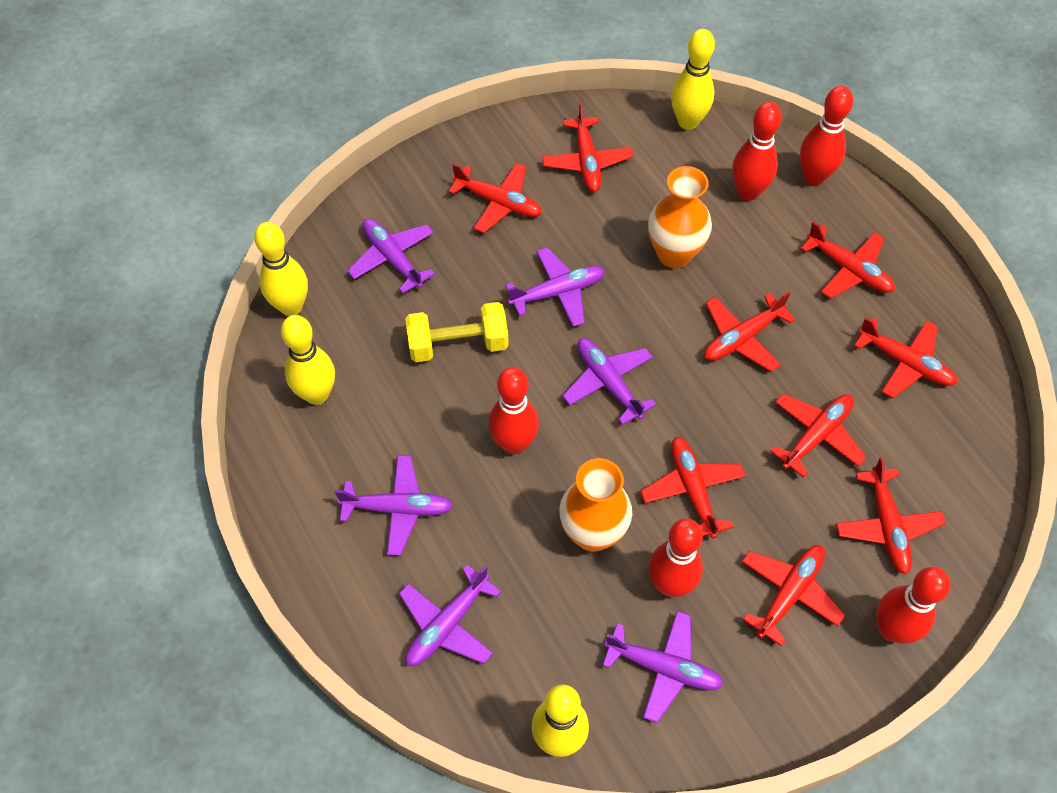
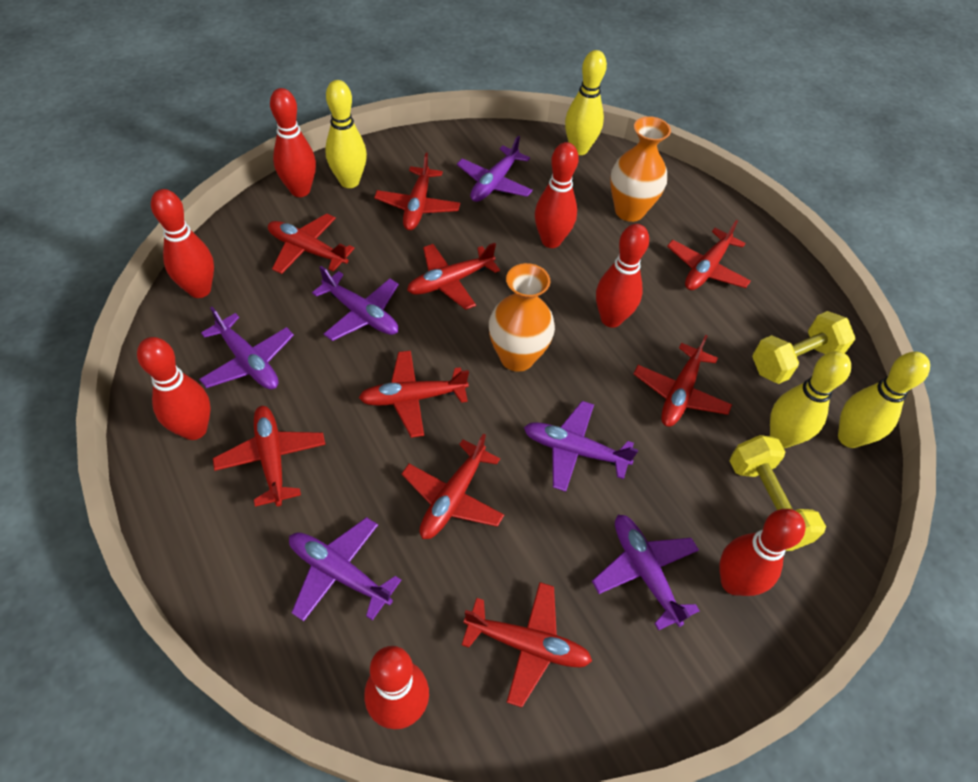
red bowling pin: 5 -> 7
yellow dumbbell: 1 -> 2

